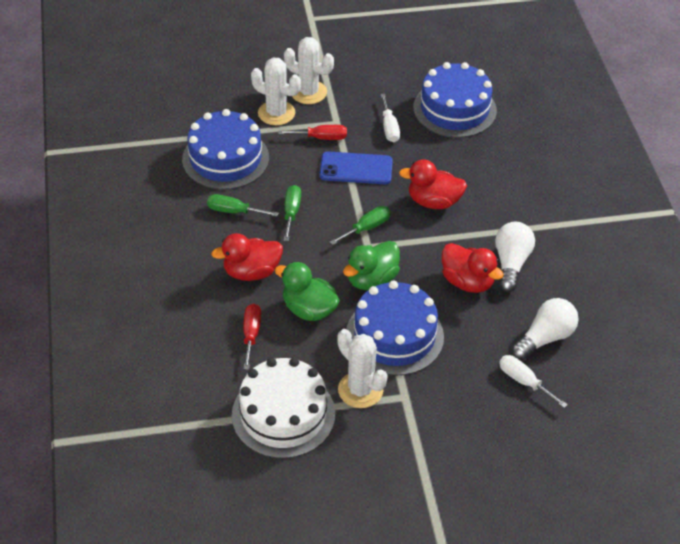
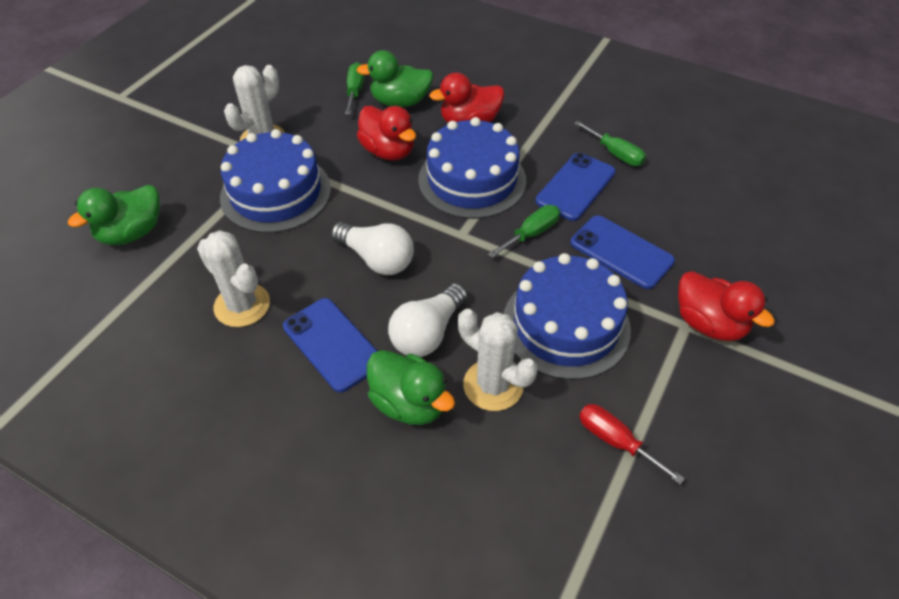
blue phone: 1 -> 3
green duck: 2 -> 3
red screwdriver: 2 -> 1
white cake: 1 -> 0
white screwdriver: 2 -> 0

